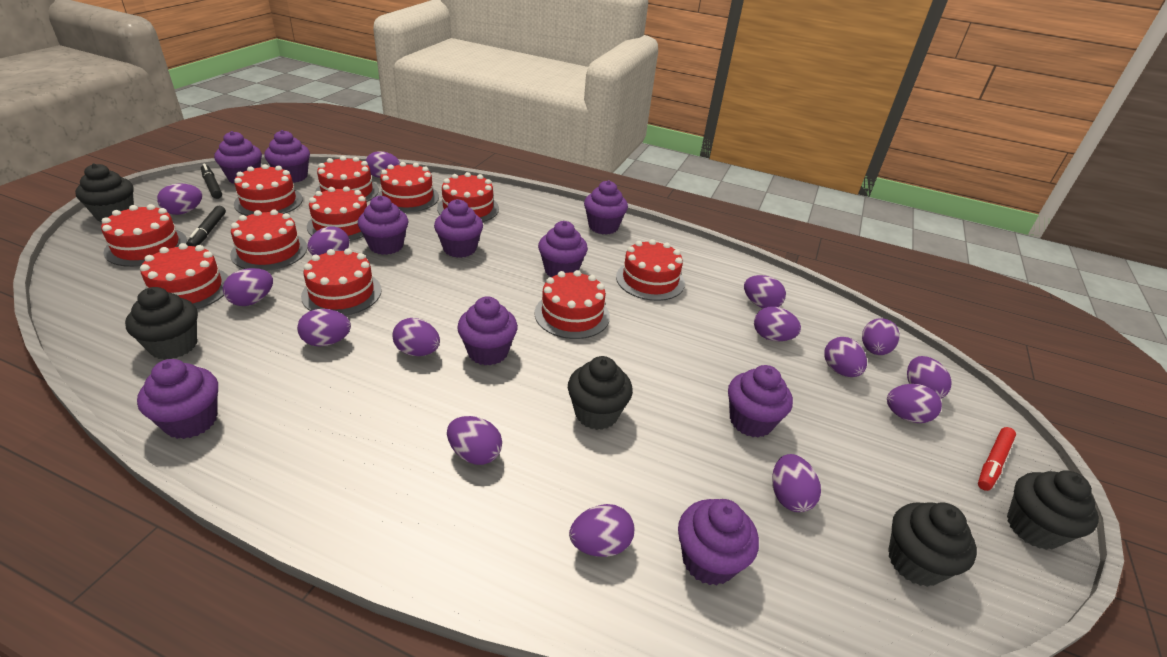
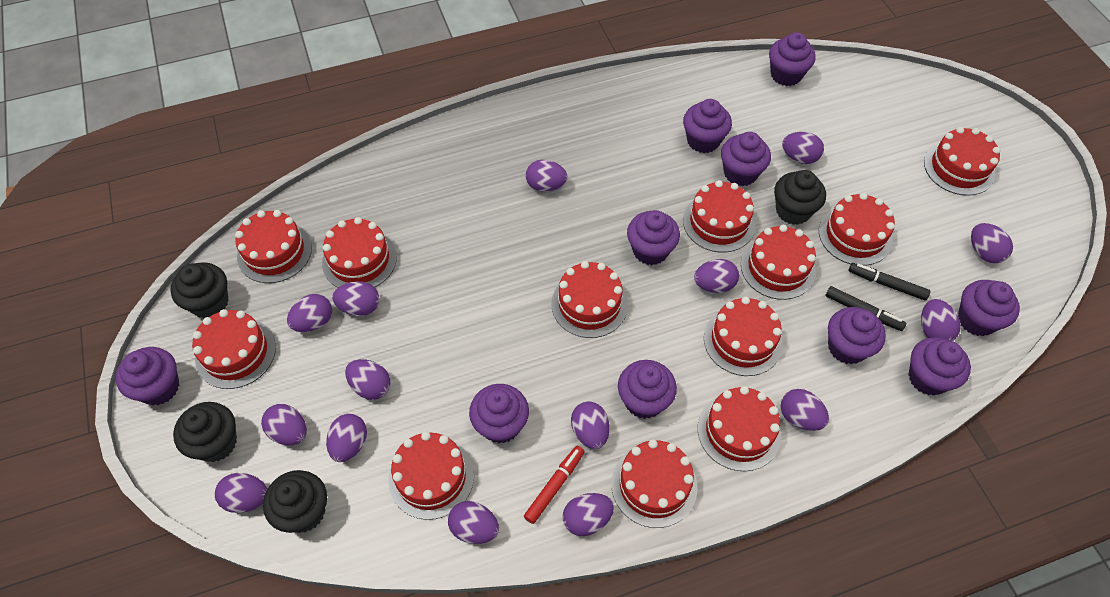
black cupcake: 5 -> 4
red cake: 11 -> 12

